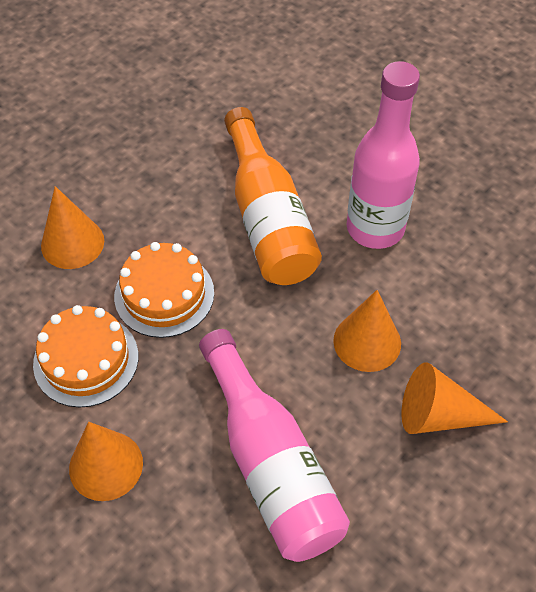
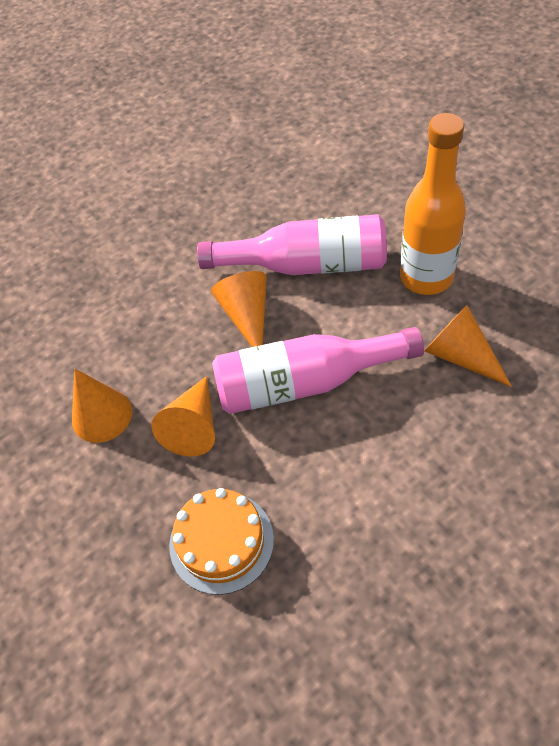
orange cake: 2 -> 1

